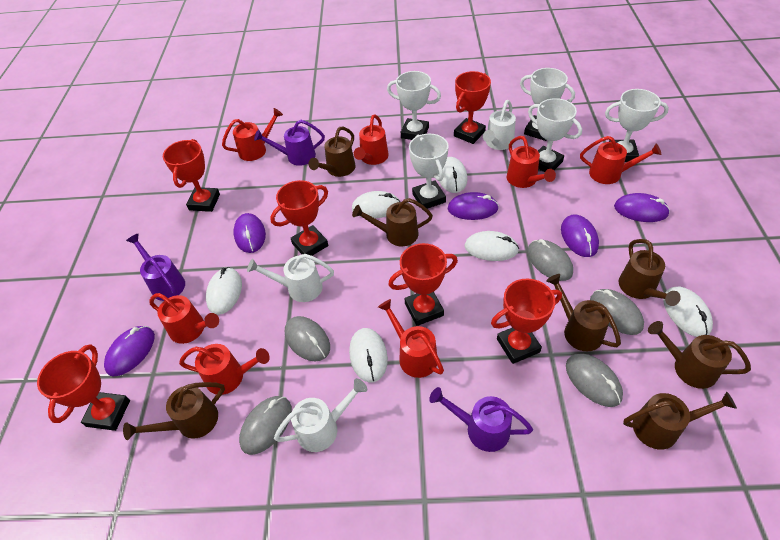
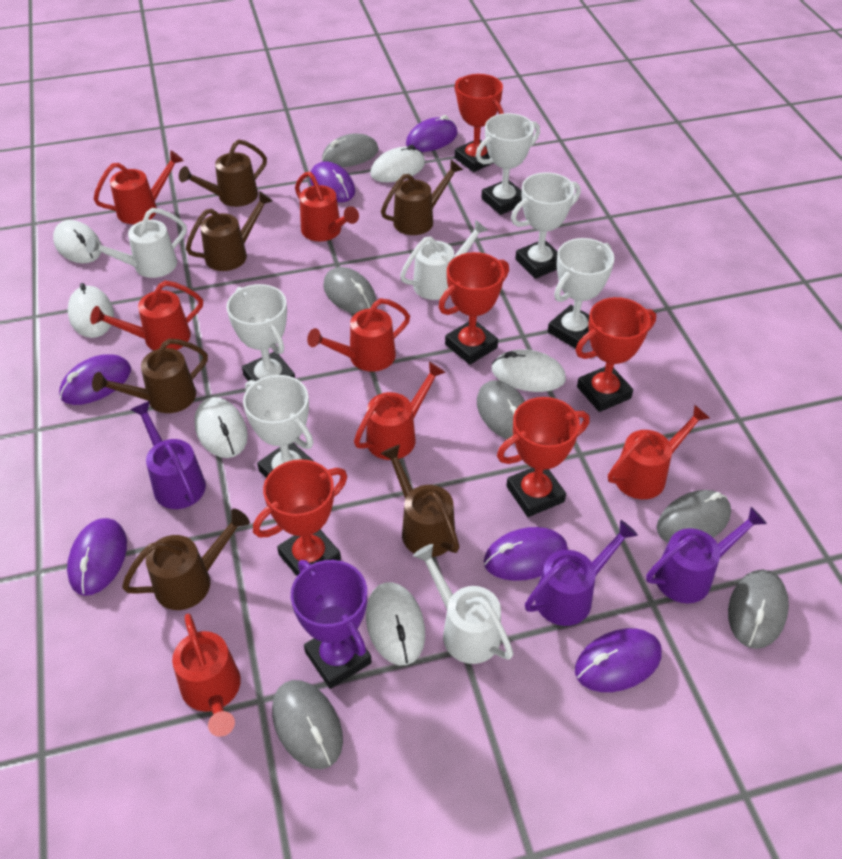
brown watering can: 7 -> 6
grey mouse: 5 -> 6
purple mouse: 5 -> 6
purple trophy: 0 -> 1
red trophy: 6 -> 5

